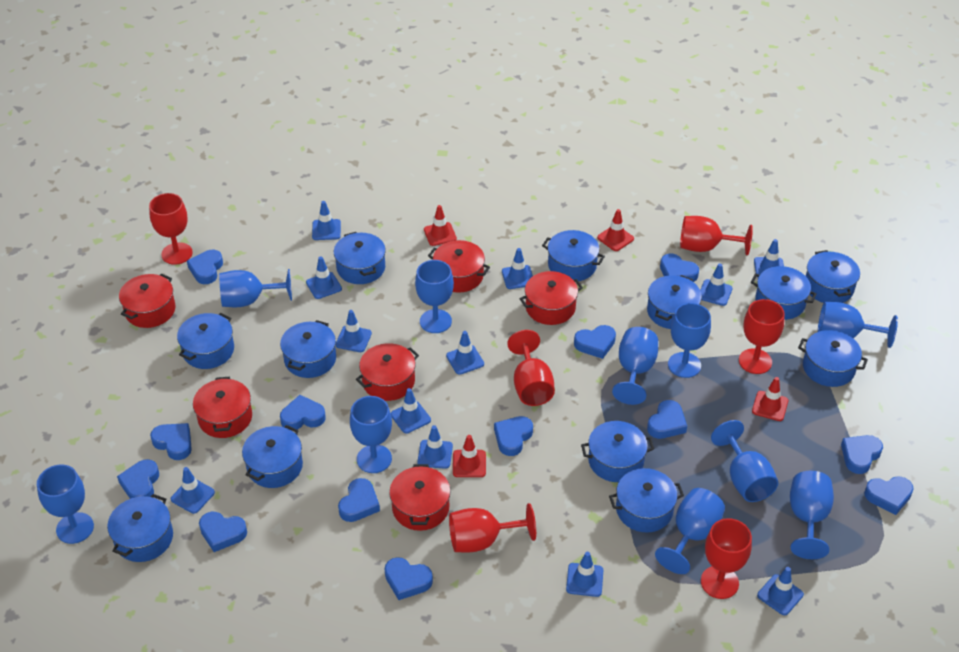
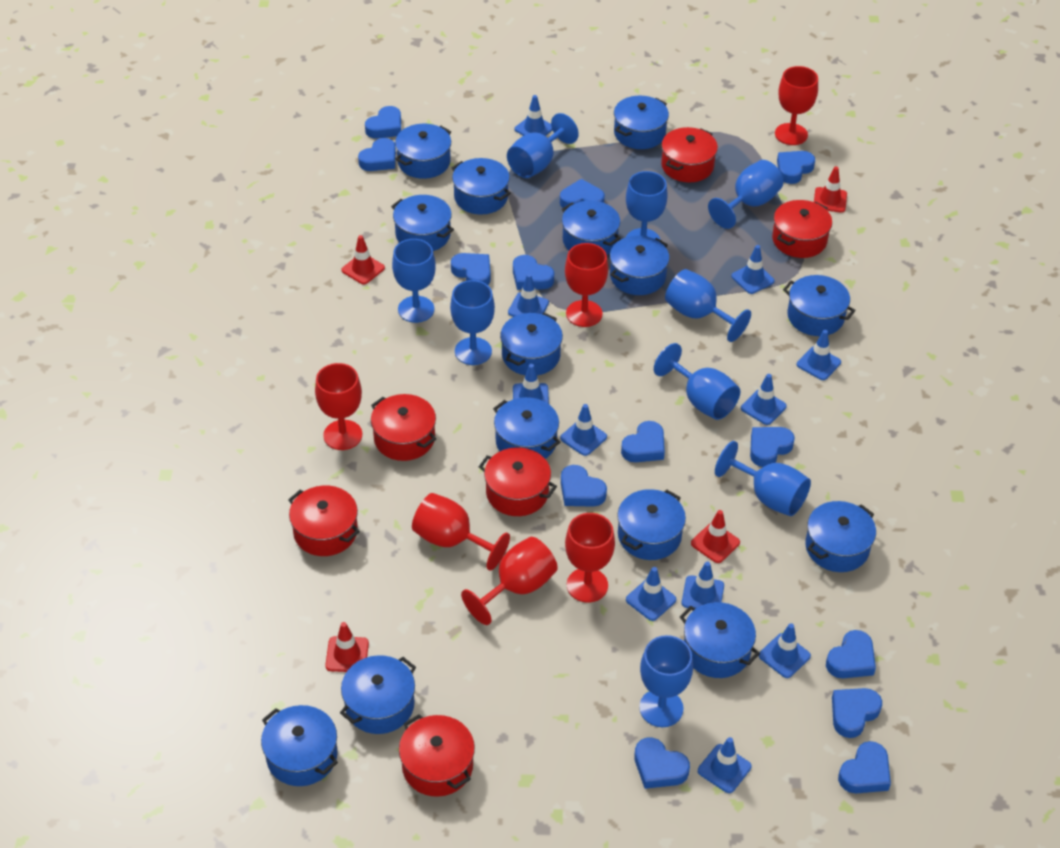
blue goblet: 10 -> 9
blue pot: 12 -> 14
blue traffic cone: 12 -> 11

